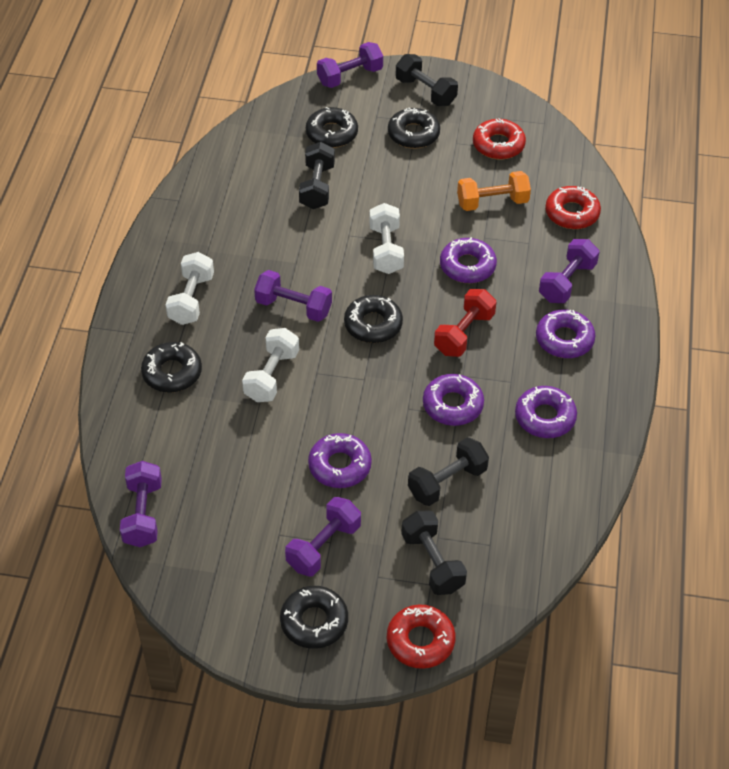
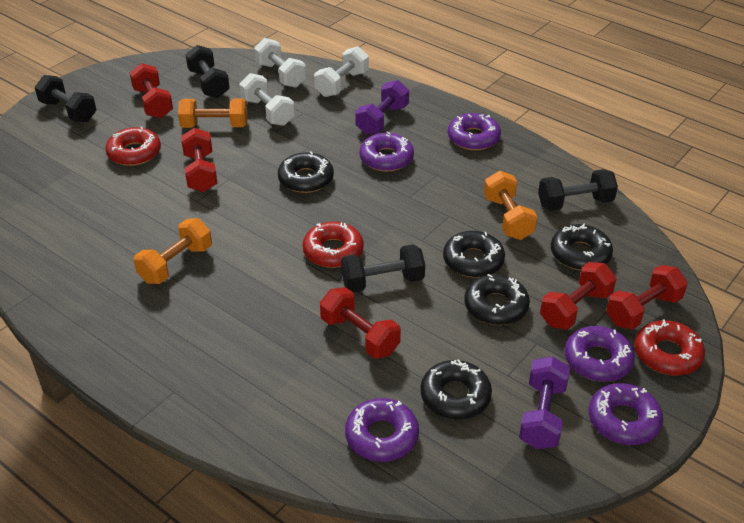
orange dumbbell: 1 -> 3
purple dumbbell: 5 -> 2
red dumbbell: 1 -> 5

